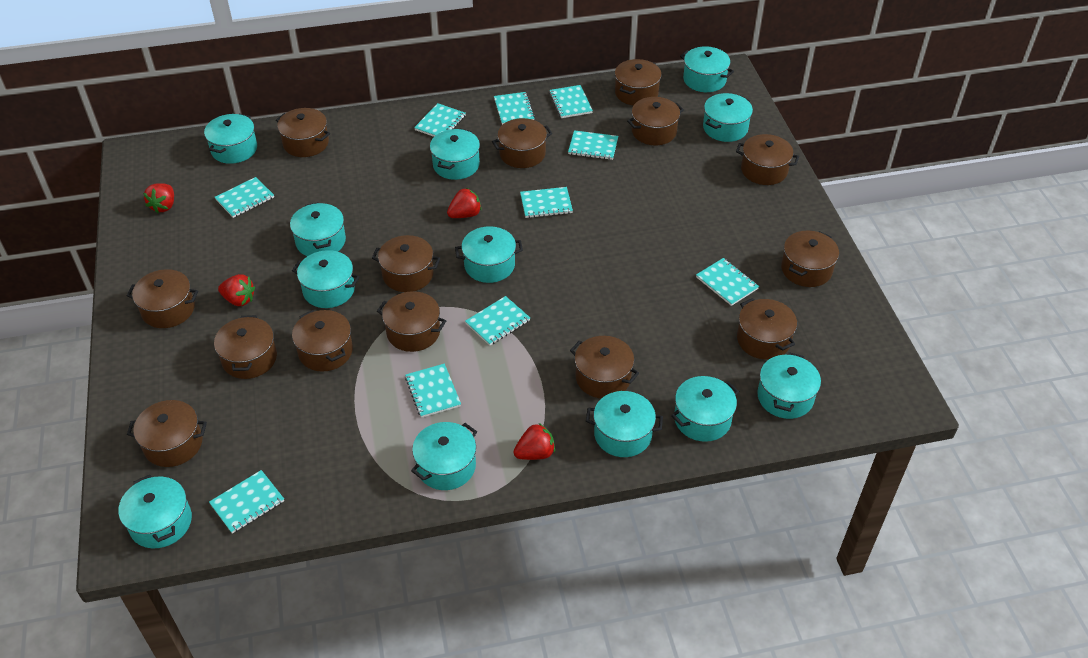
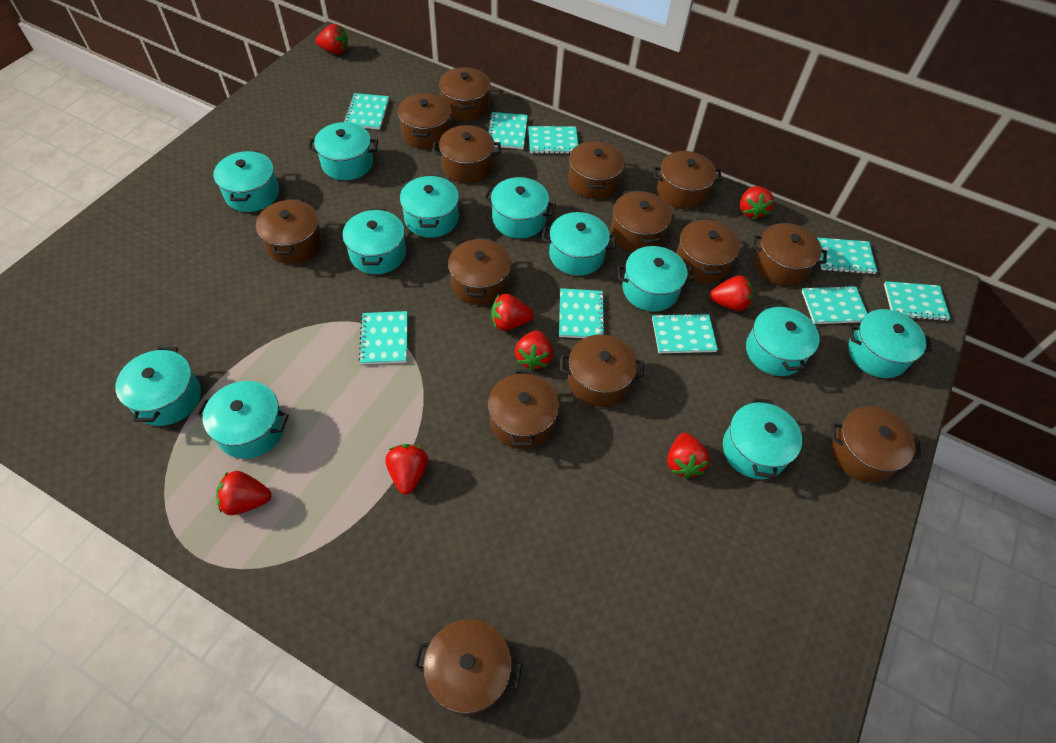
red strawberry: 4 -> 8
turquoise notebook: 10 -> 9

